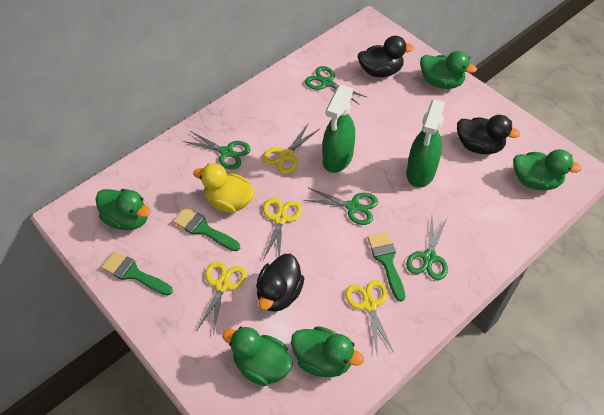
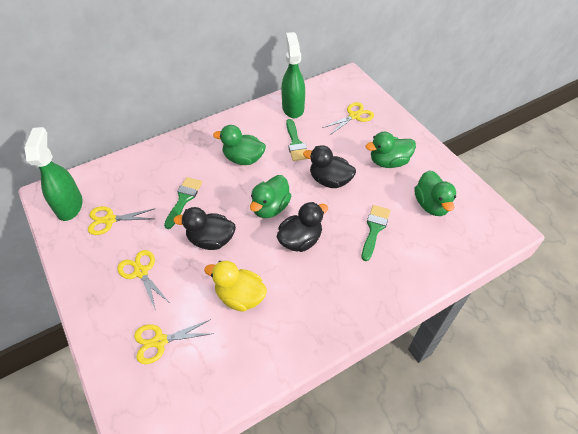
green duck: 5 -> 4
green scissors: 4 -> 0

